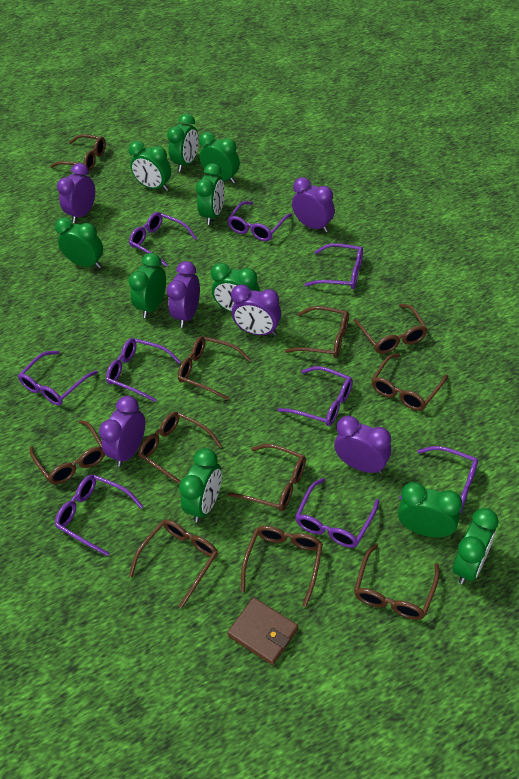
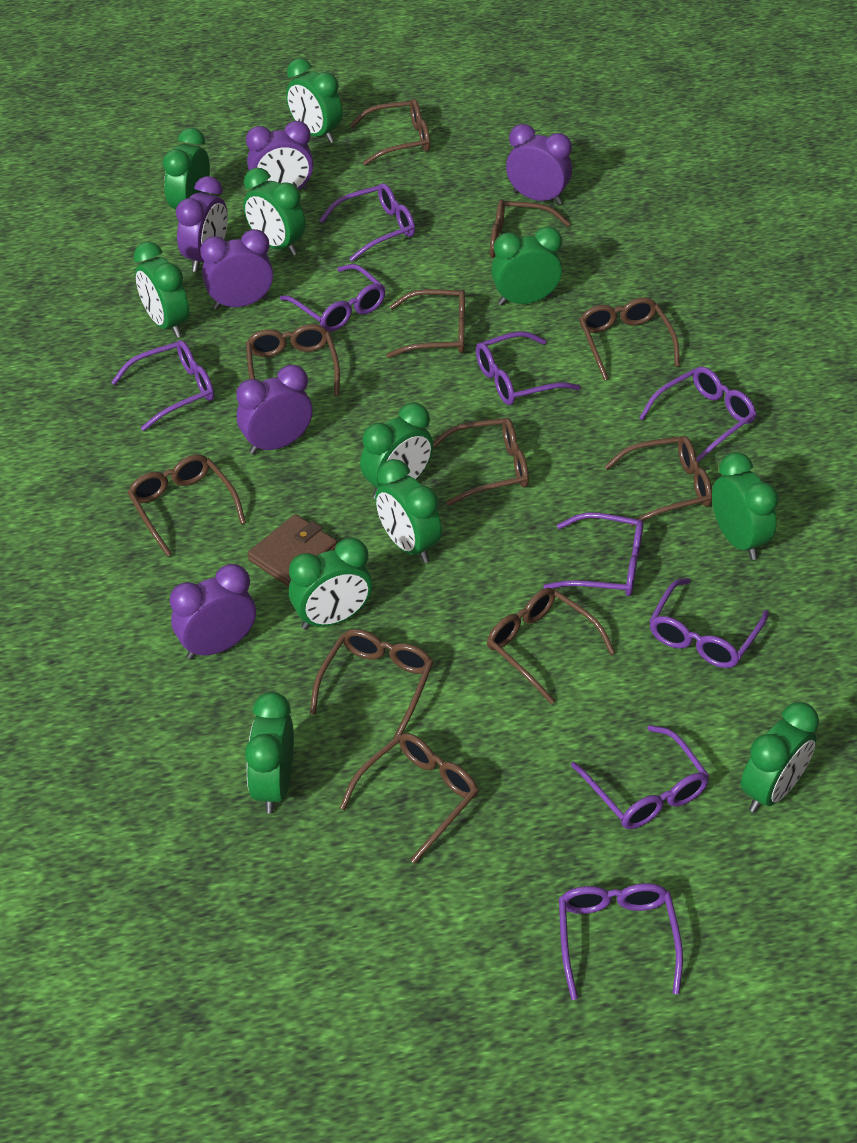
green clock: 10 -> 11

